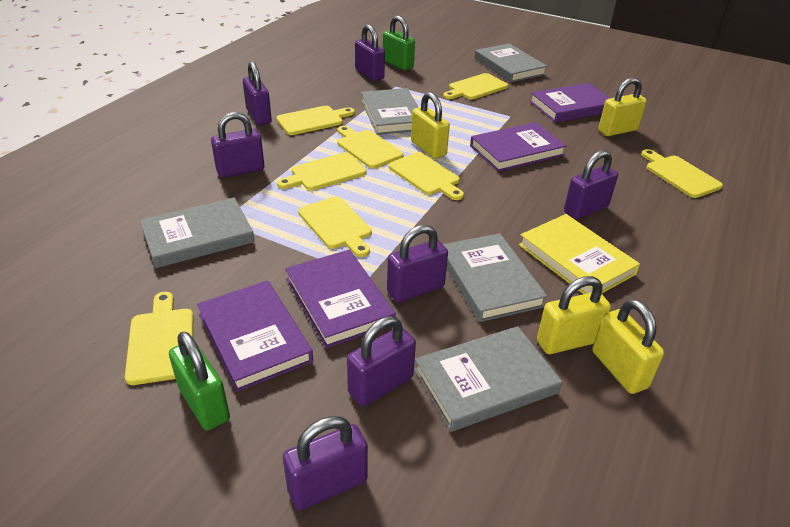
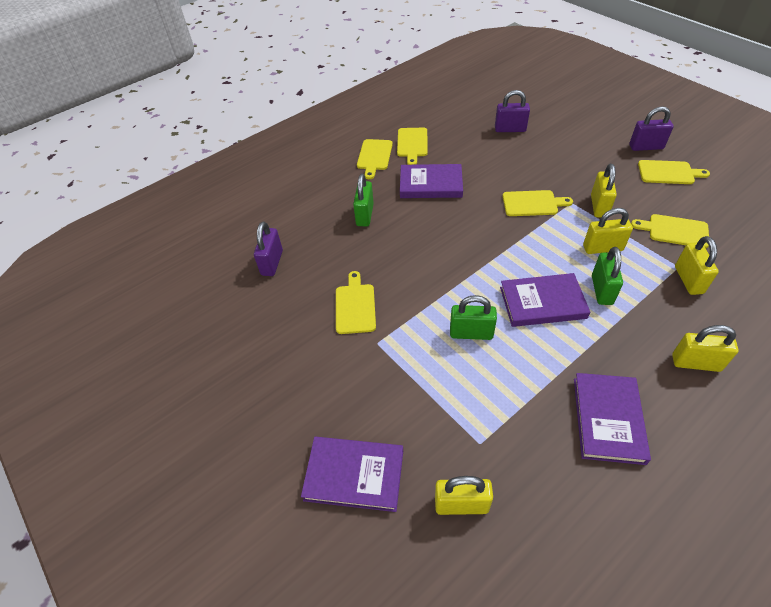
green padlock: 2 -> 3
grey book: 5 -> 0
purple padlock: 7 -> 3
yellow book: 1 -> 0
yellow cutting board: 8 -> 6
yellow padlock: 4 -> 5

